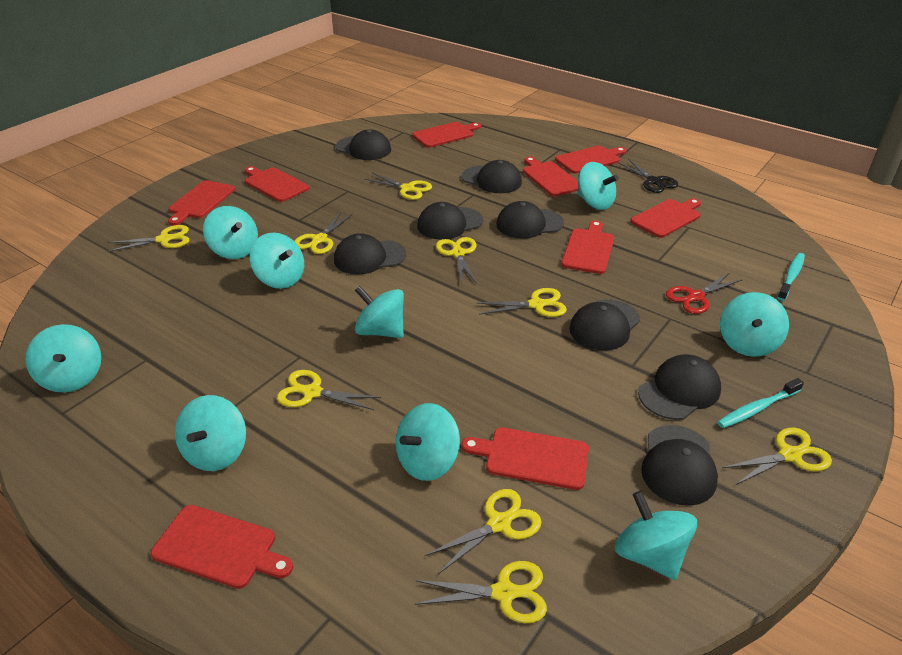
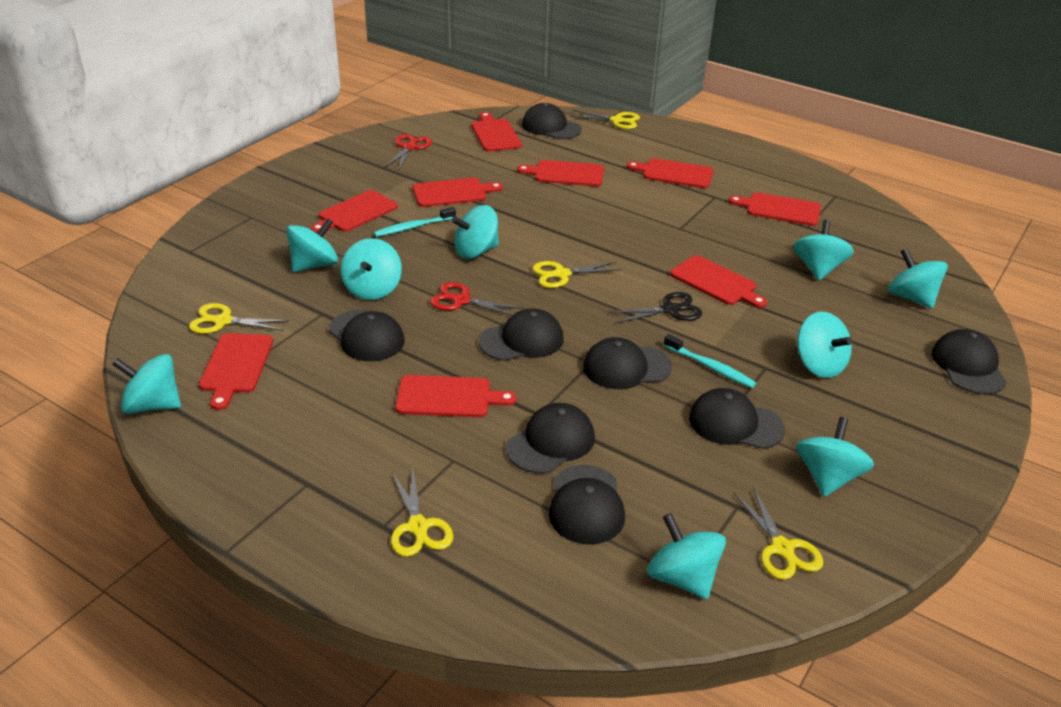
red scissors: 1 -> 2
yellow scissors: 9 -> 5

